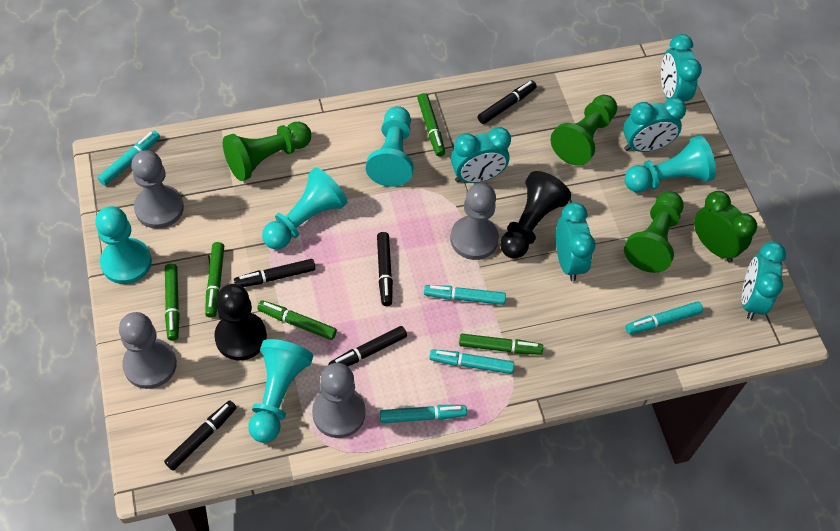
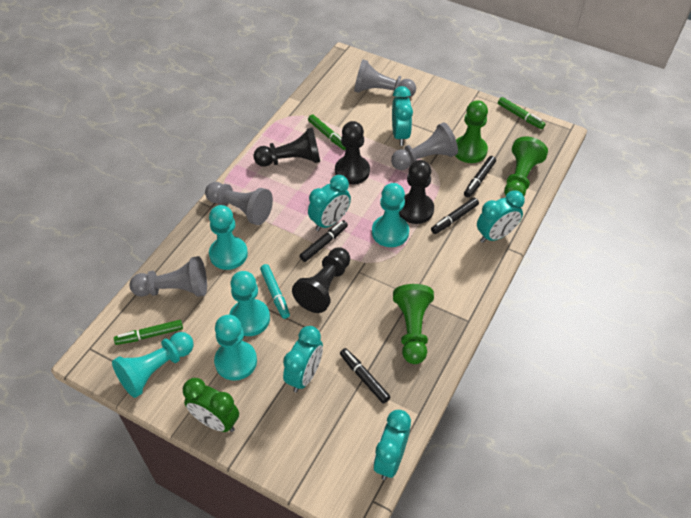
black marker: 5 -> 4
black pawn: 2 -> 4
green marker: 5 -> 3
turquoise marker: 5 -> 1

